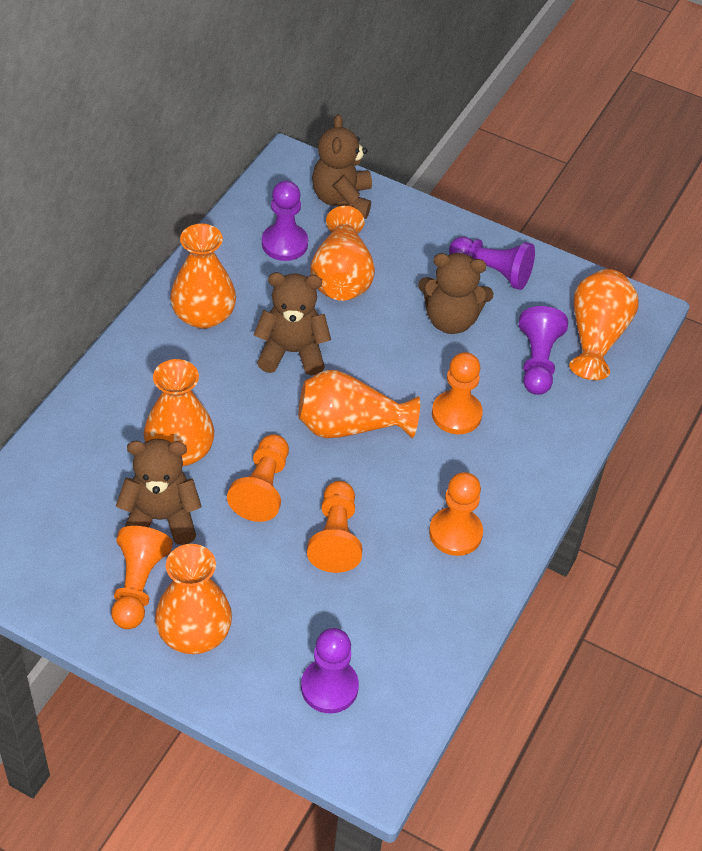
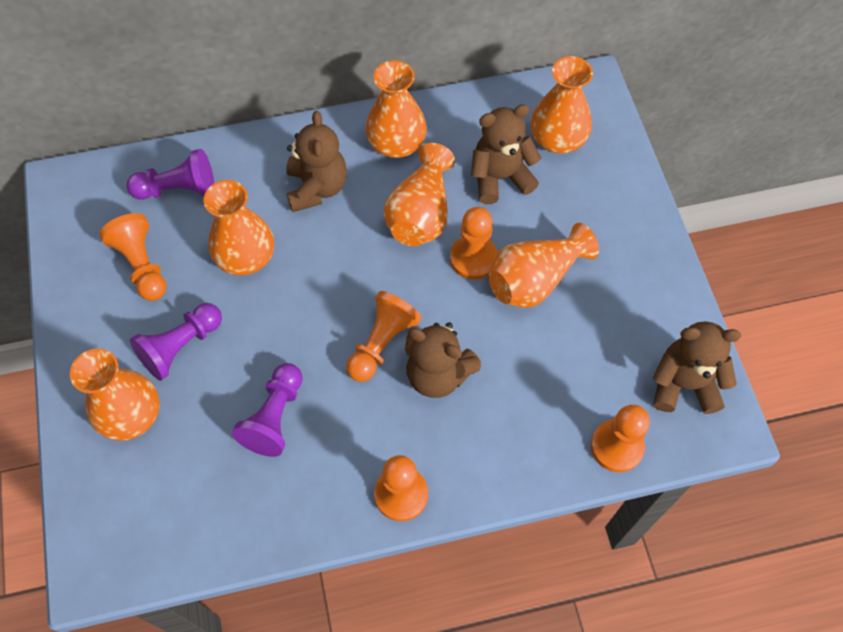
purple pawn: 4 -> 3

